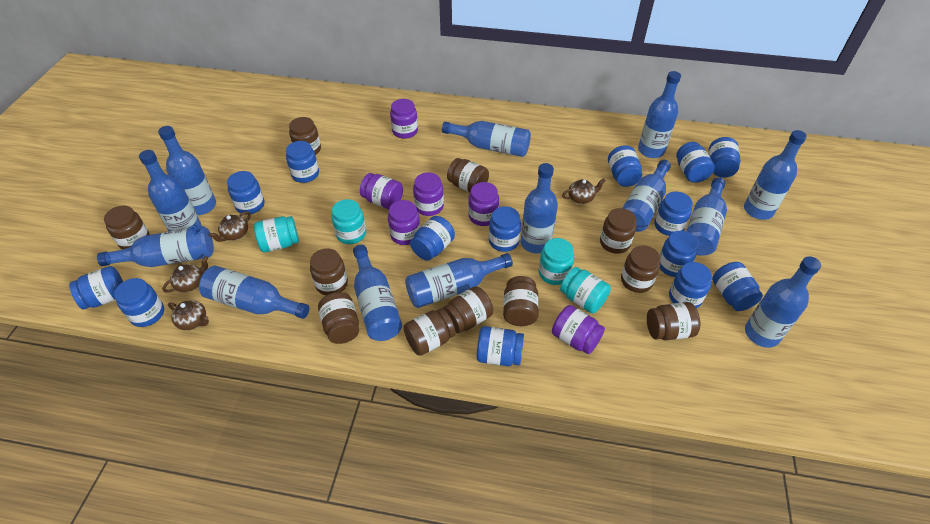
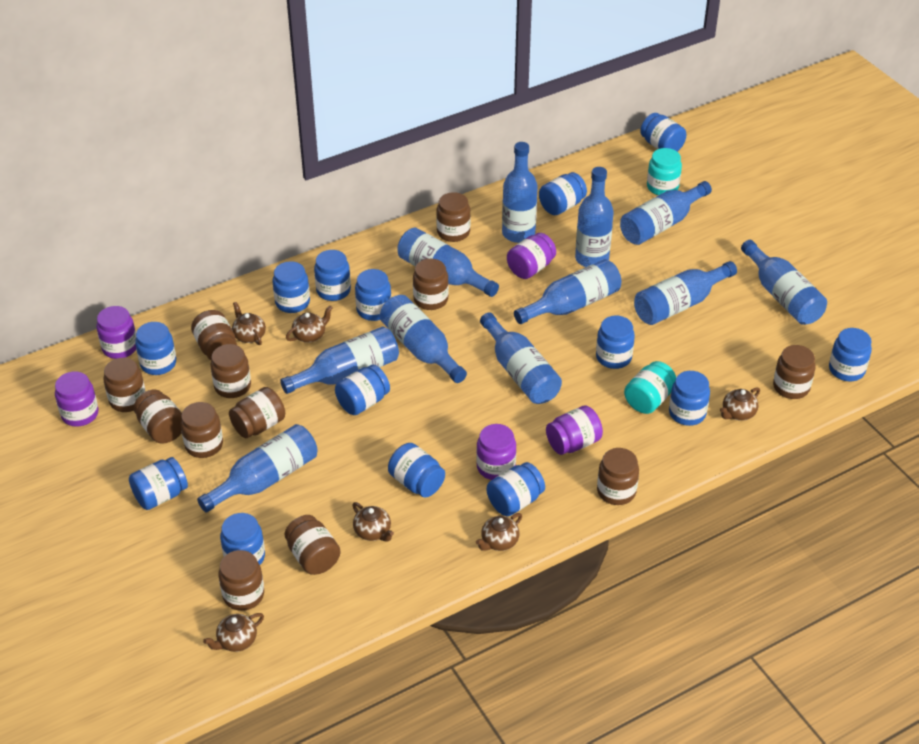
blue bottle: 13 -> 11
brown jar: 11 -> 12
brown teapot: 4 -> 6
purple jar: 6 -> 5
turquoise jar: 4 -> 2

